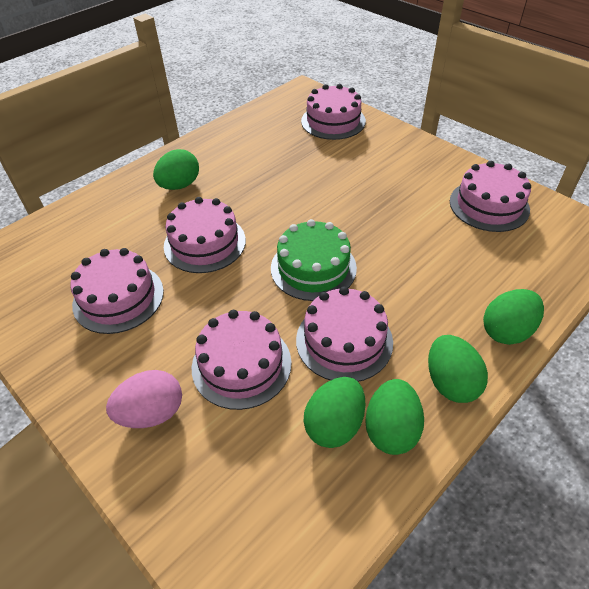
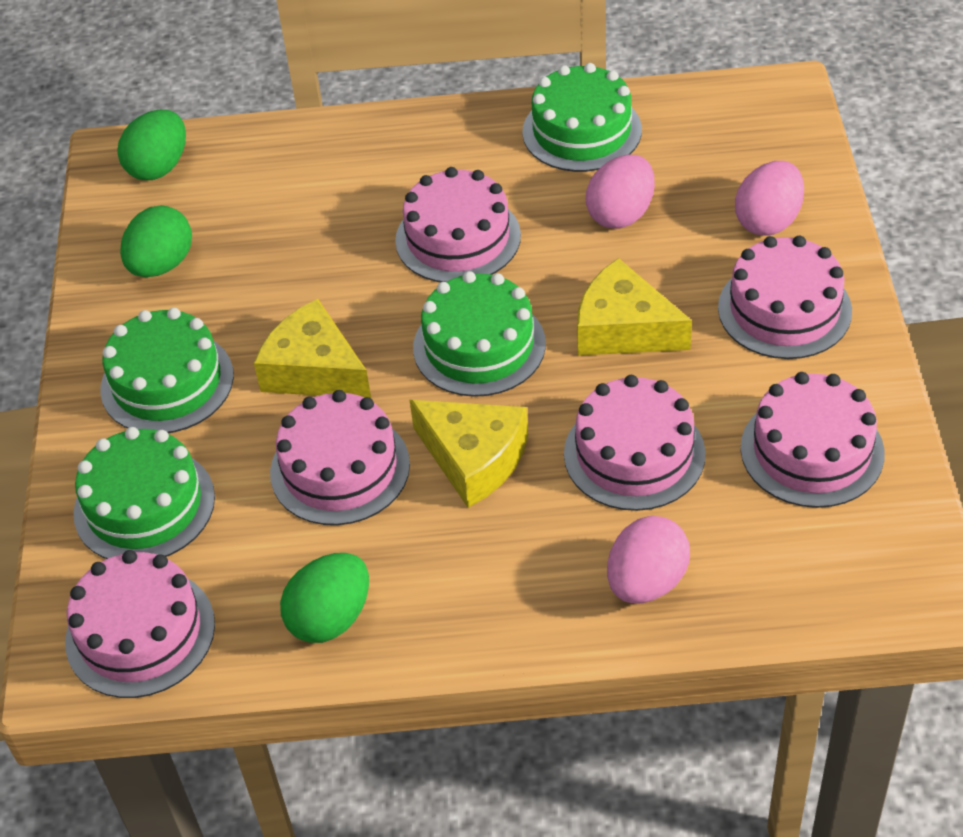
green cake: 1 -> 4
green egg: 5 -> 3
pink egg: 1 -> 3
yellow cheese: 0 -> 3

